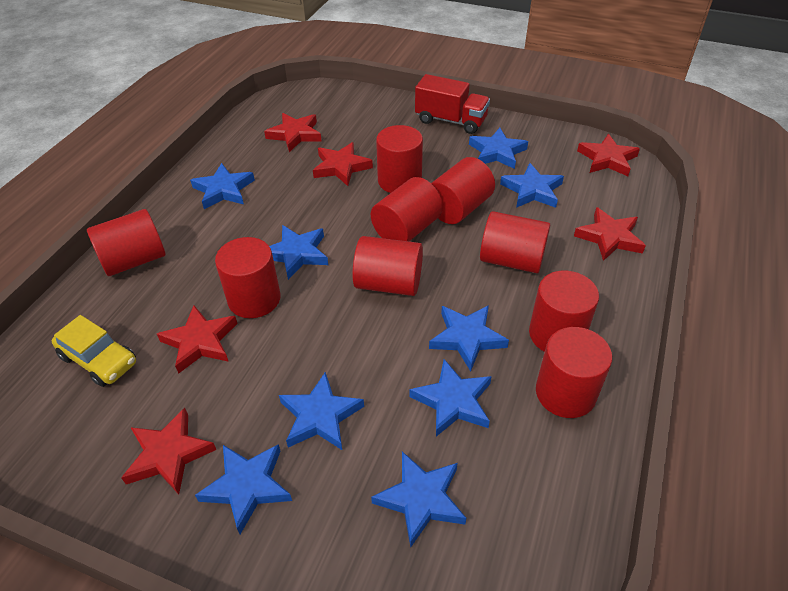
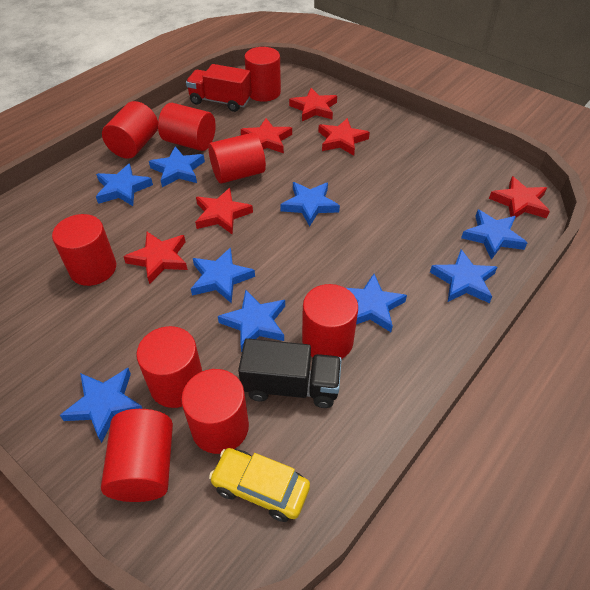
black truck: 0 -> 1

